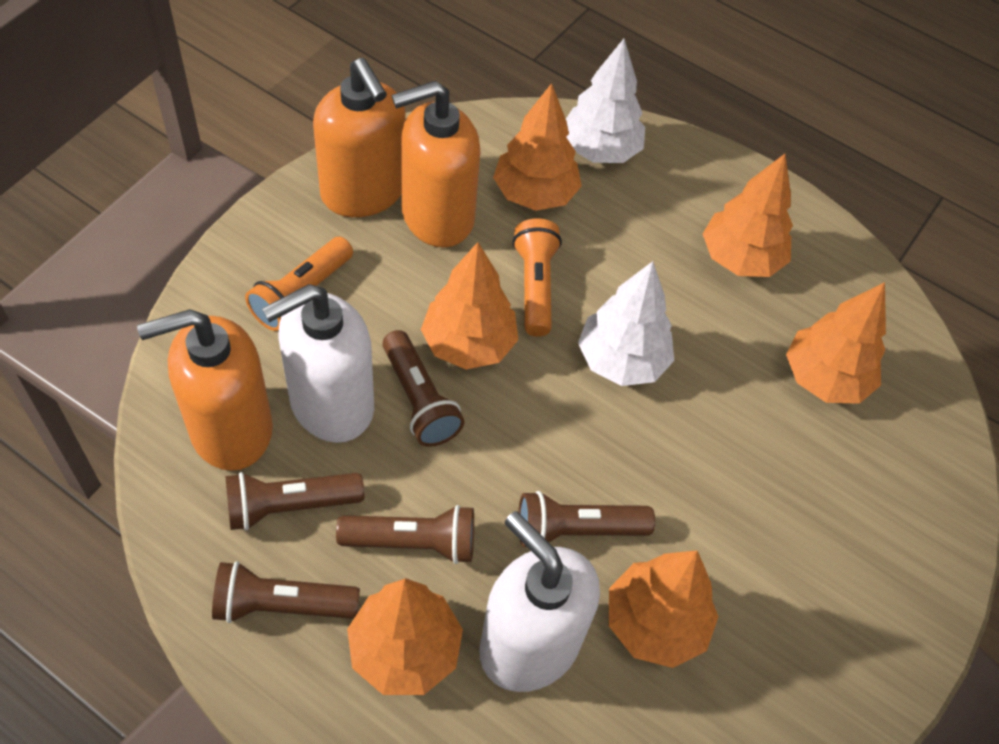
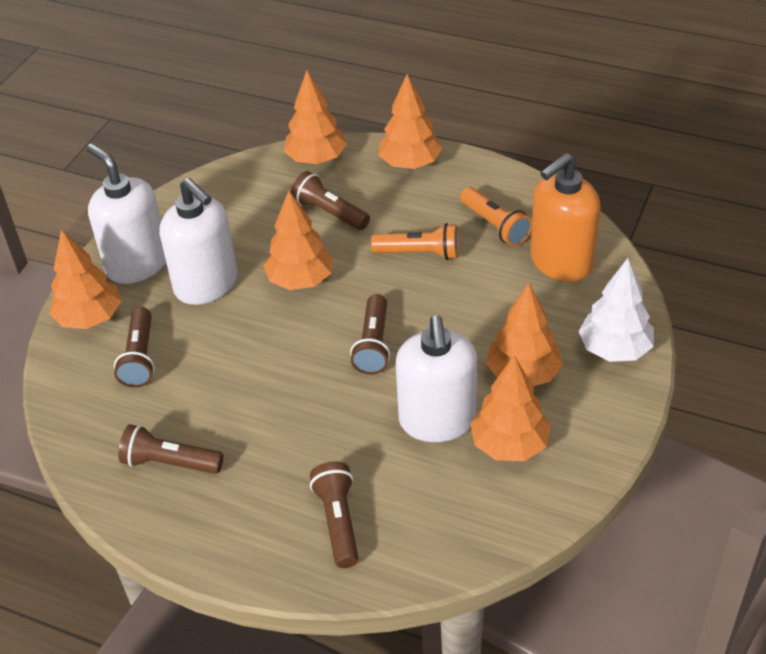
orange soap dispenser: 3 -> 1
white soap dispenser: 2 -> 3
white tree: 2 -> 1

